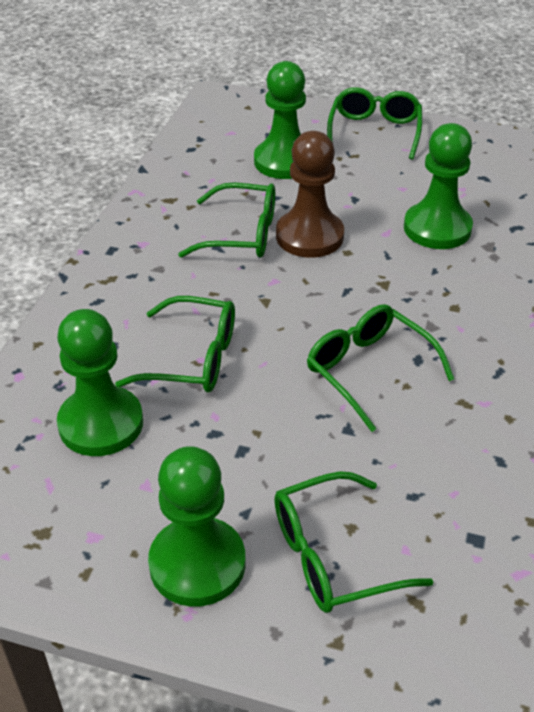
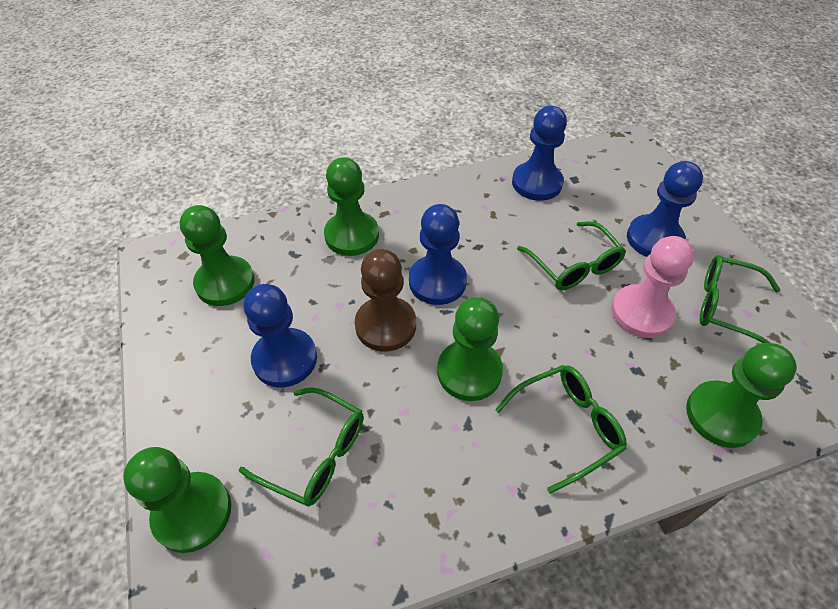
blue pawn: 0 -> 4
green glasses: 5 -> 4
green pawn: 4 -> 5
pink pawn: 0 -> 1

